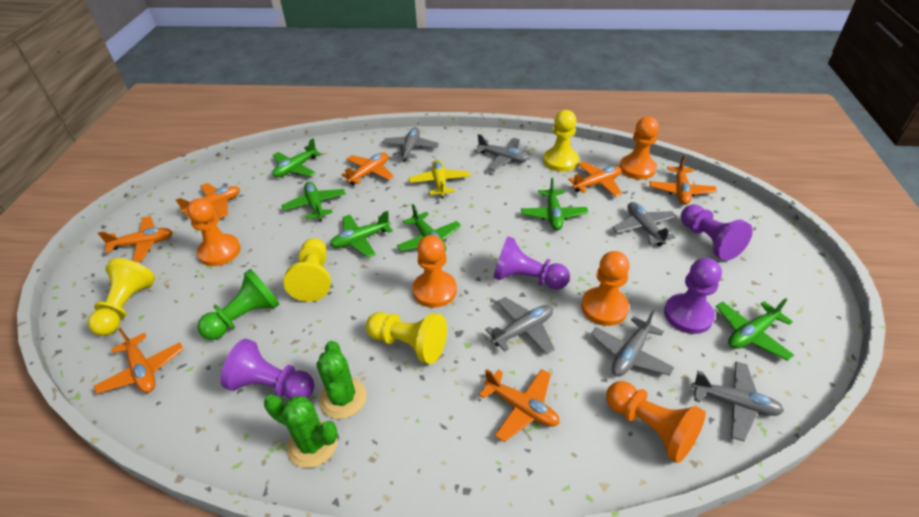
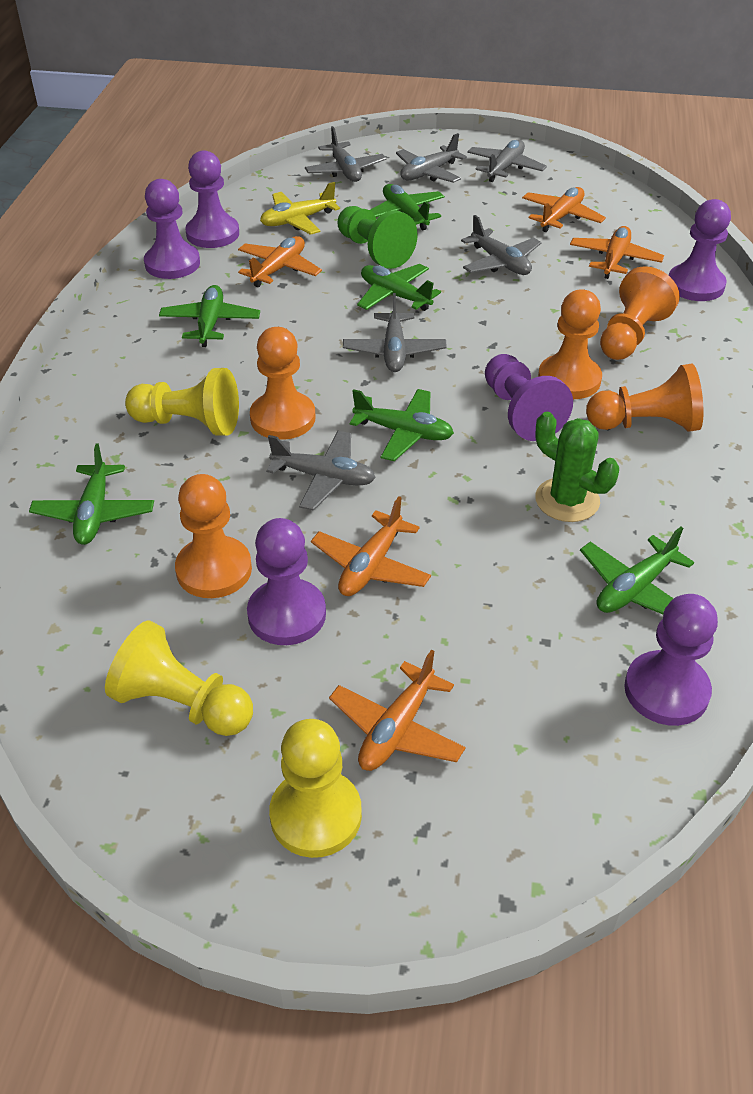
green cactus: 2 -> 1
orange plane: 7 -> 5
purple pawn: 4 -> 6
yellow pawn: 4 -> 3

